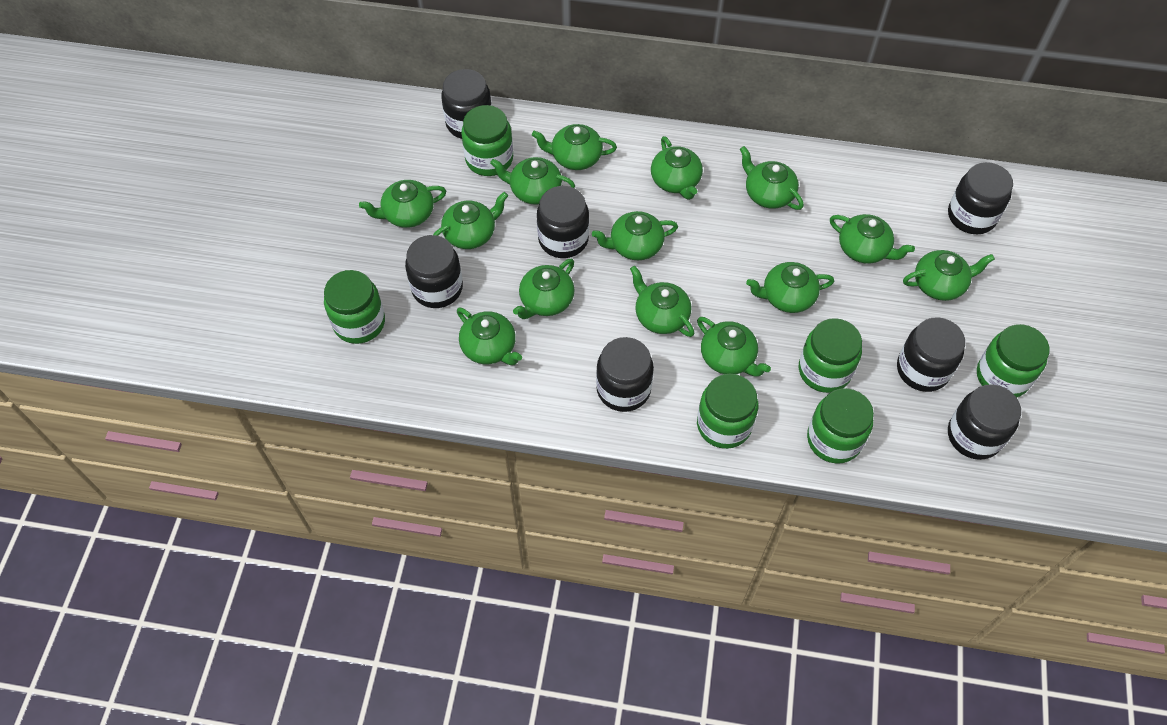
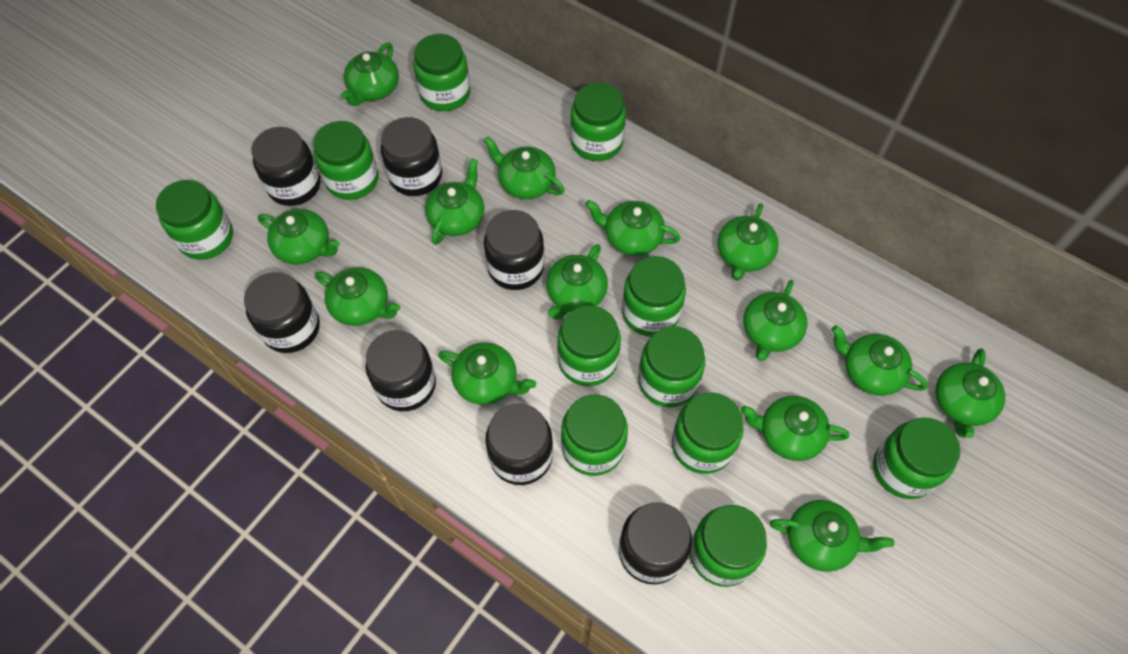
green jar: 6 -> 11

